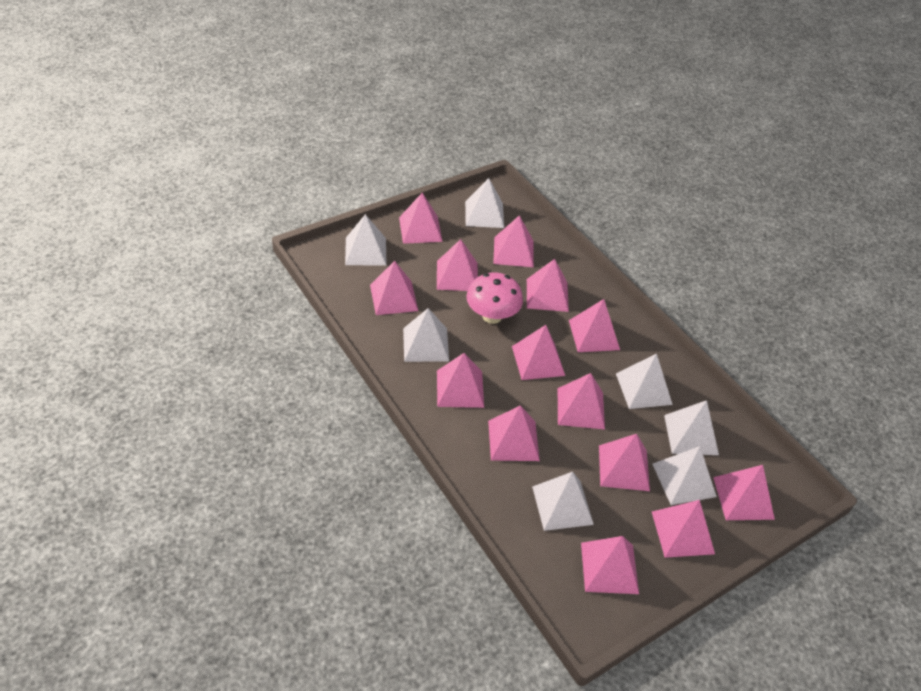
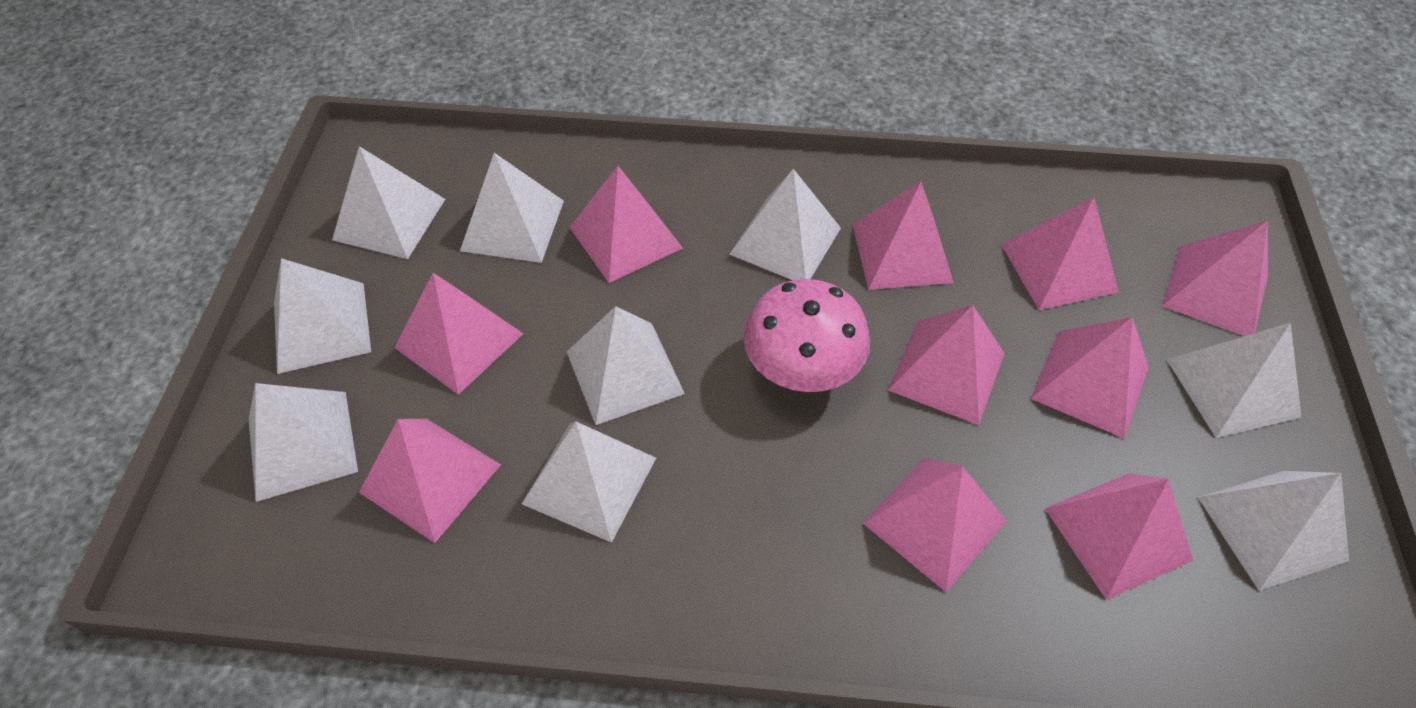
pink pyramid: 14 -> 10
white pyramid: 7 -> 9

